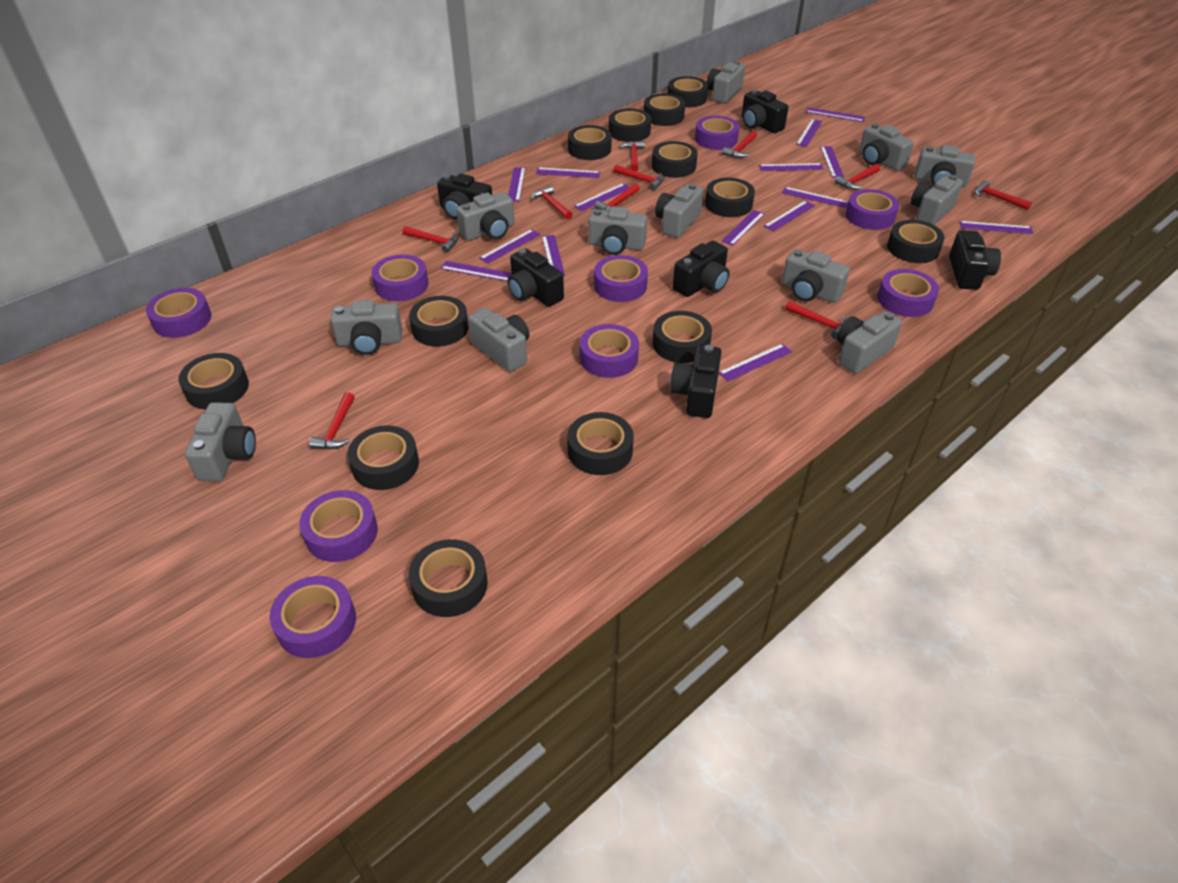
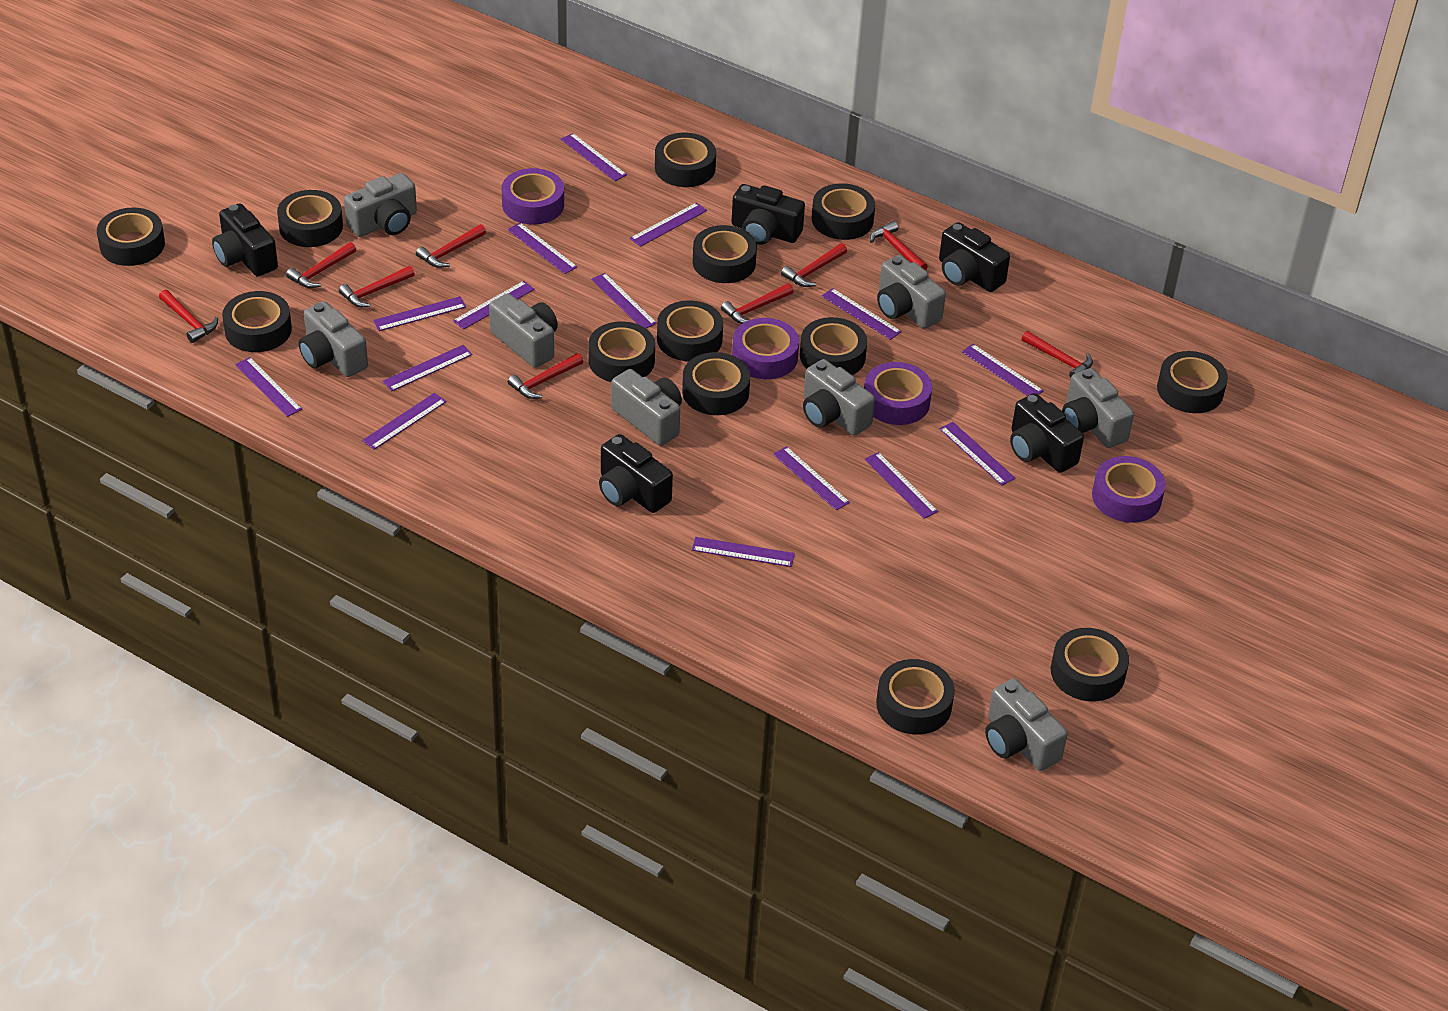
black camera: 6 -> 5
grey camera: 12 -> 8
purple tape: 9 -> 4
red hammer: 10 -> 9

